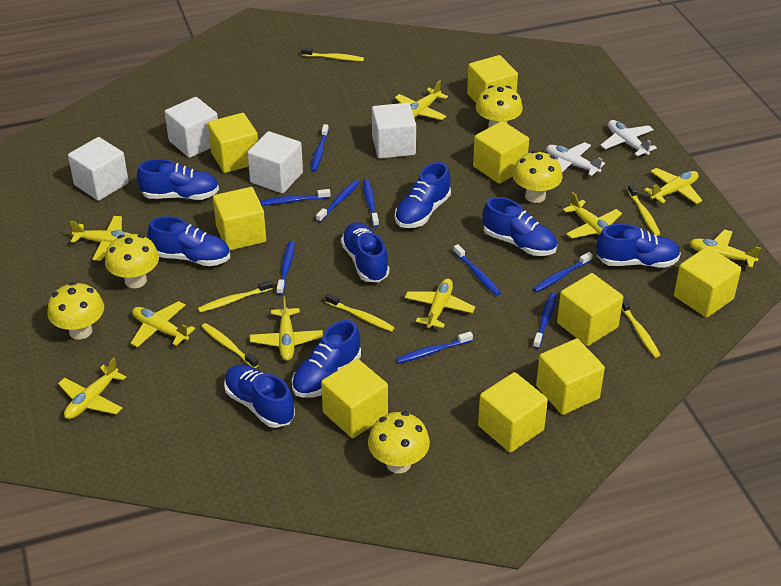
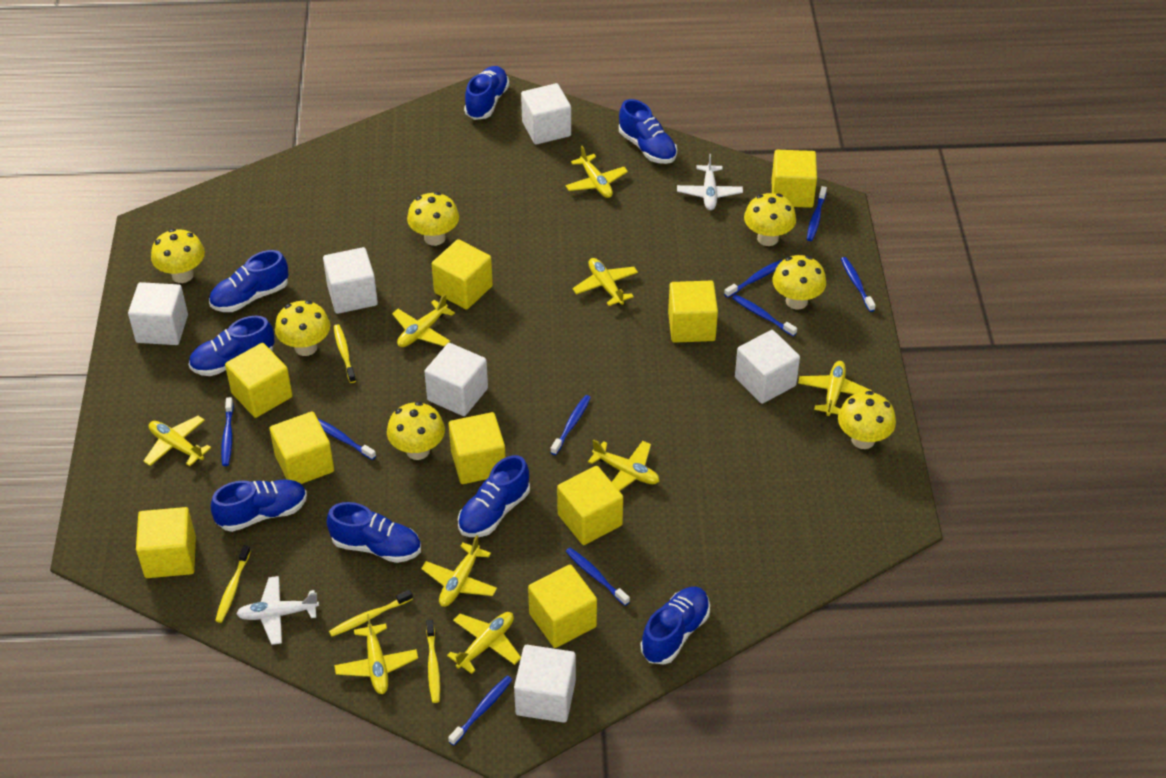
white cube: 4 -> 6
yellow mushroom: 5 -> 7
yellow toothbrush: 6 -> 4

